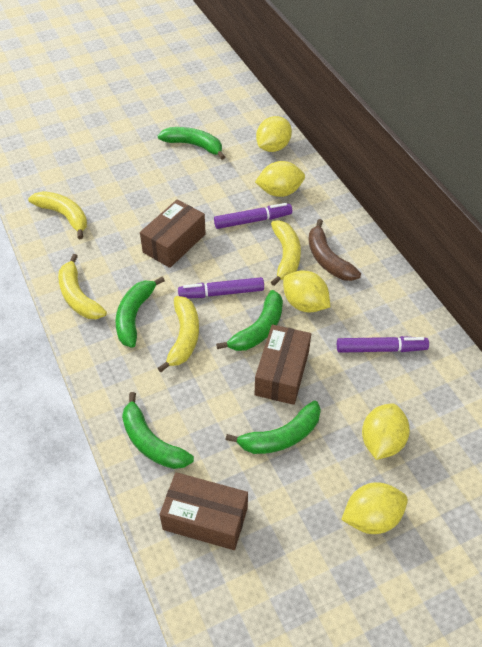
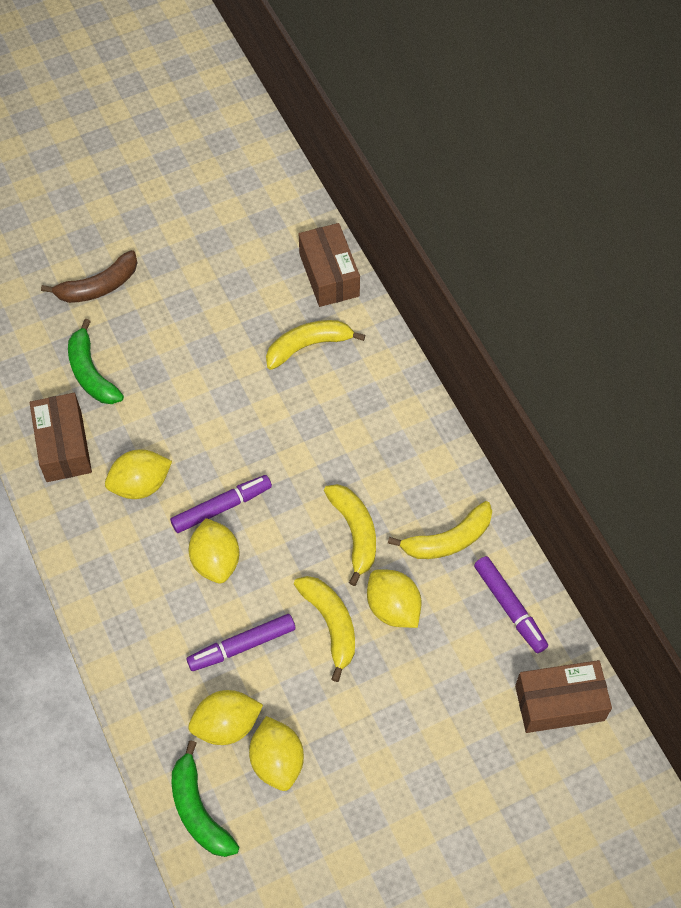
green banana: 5 -> 2

